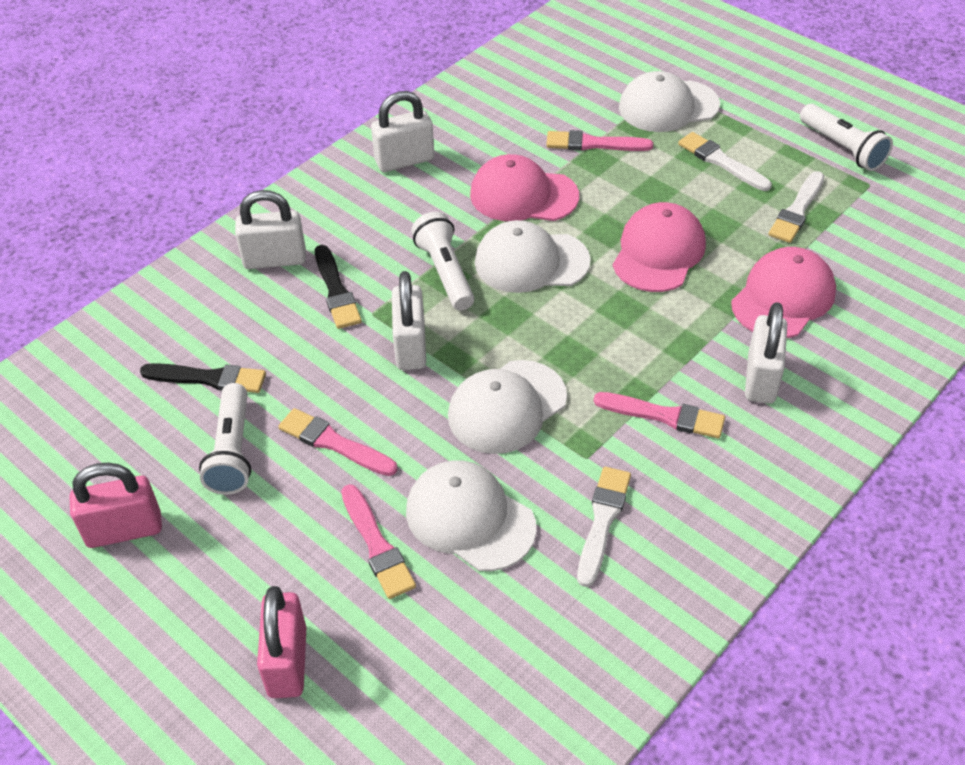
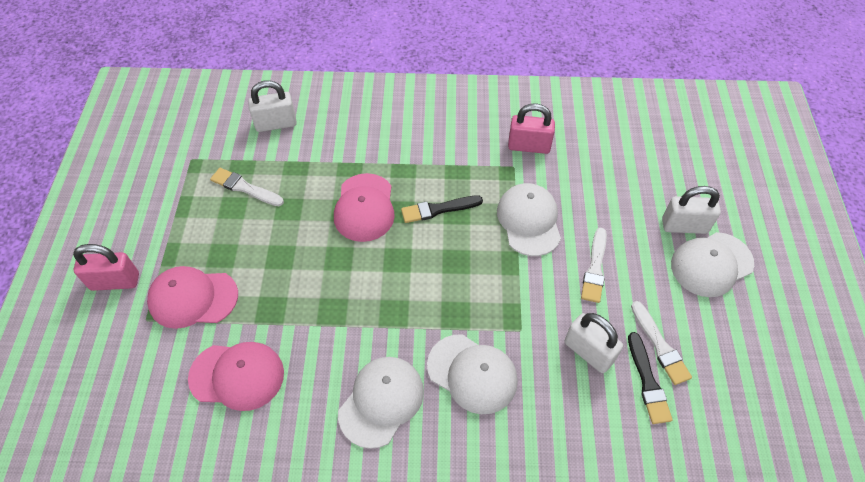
pink brush: 4 -> 0
white flashlight: 3 -> 0
white padlock: 4 -> 3

